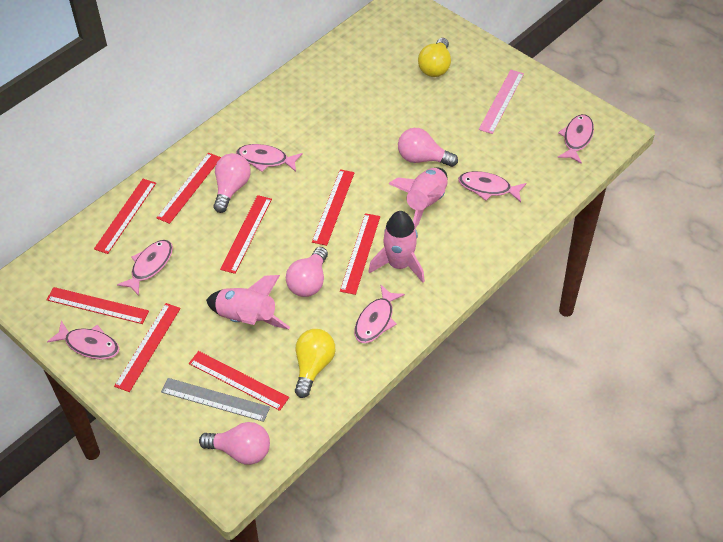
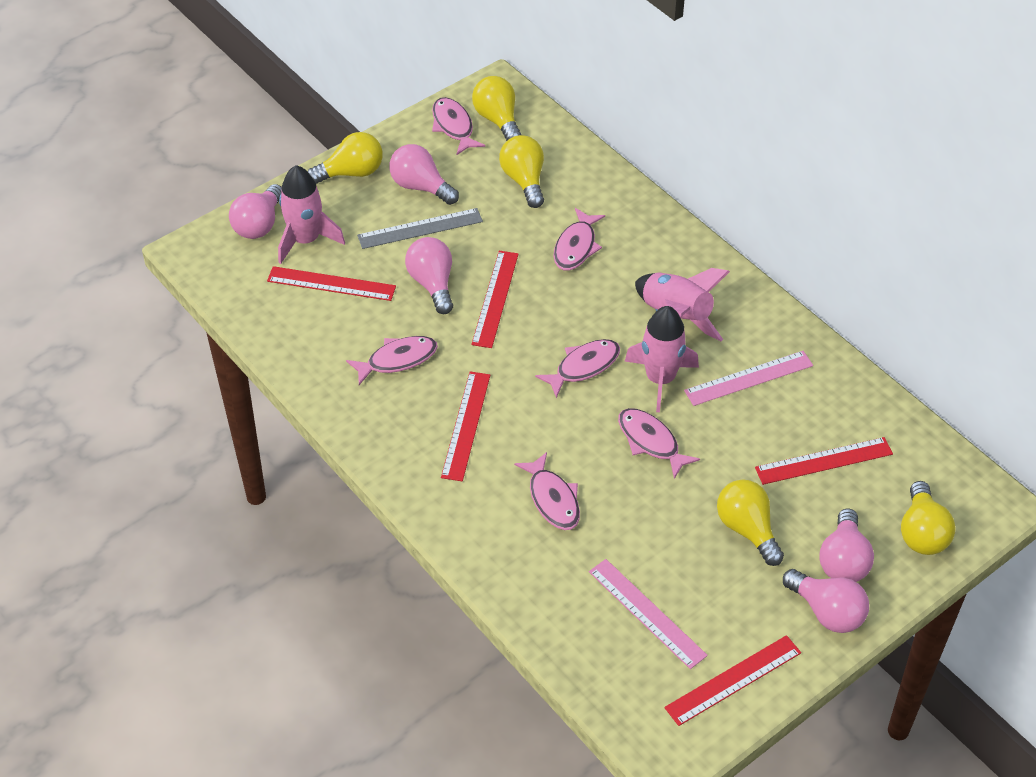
pink light bulb: 4 -> 5
pink ruler: 1 -> 2
red ruler: 8 -> 5
yellow light bulb: 2 -> 5

